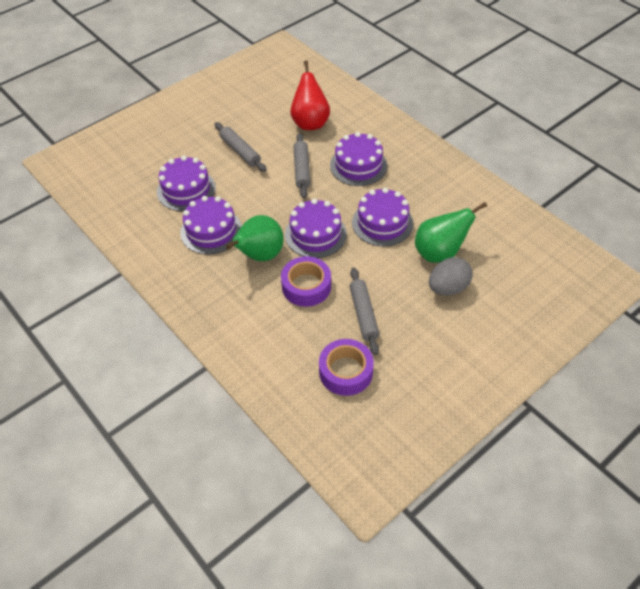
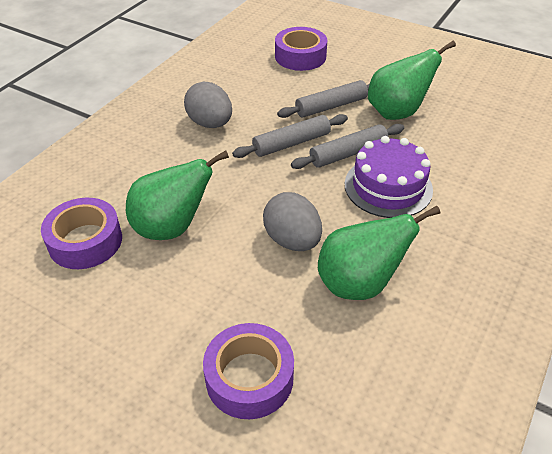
green pear: 2 -> 3
grey egg: 1 -> 2
purple cake: 5 -> 1
purple tape: 2 -> 3
red pear: 1 -> 0

